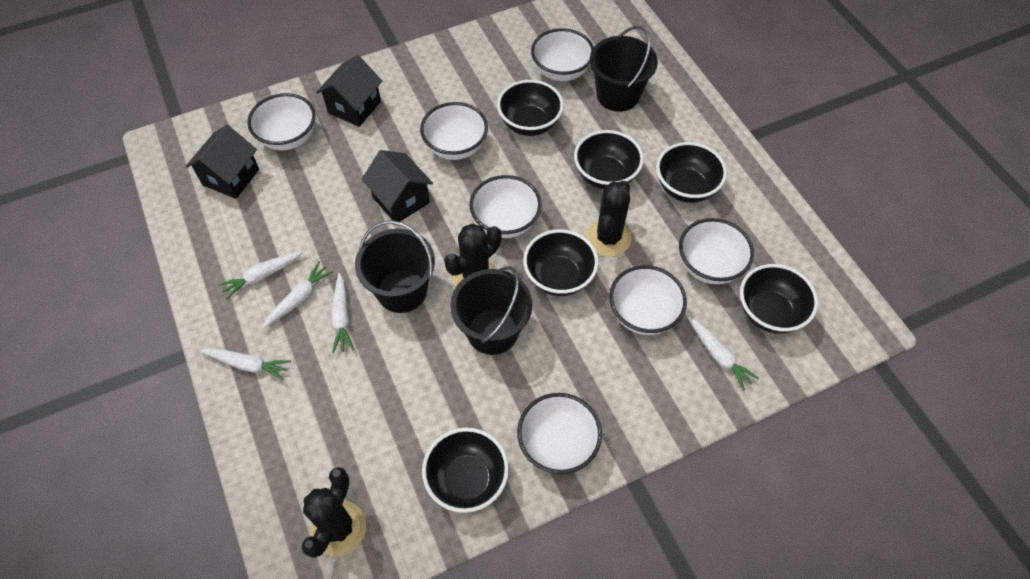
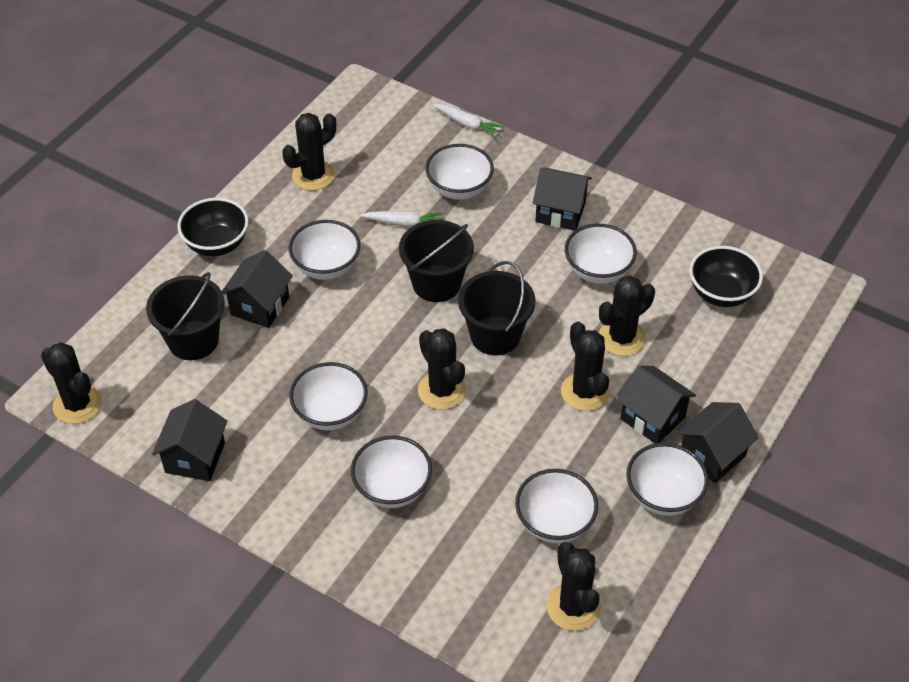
black bowl: 6 -> 2
black cactus: 3 -> 6
black house: 3 -> 5
white carrot: 5 -> 2

